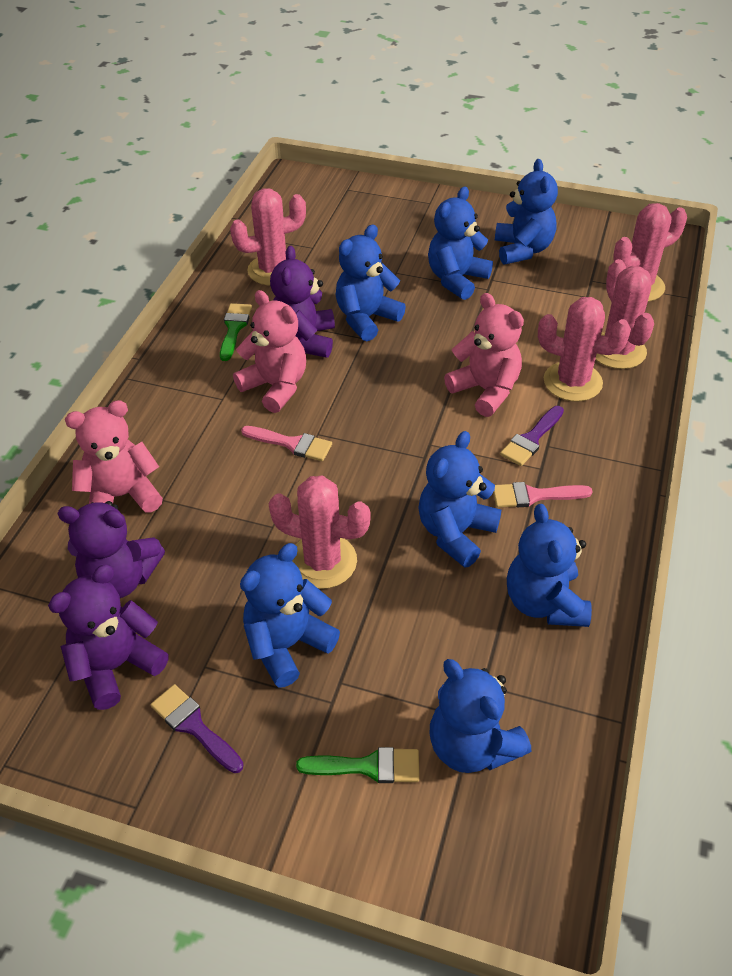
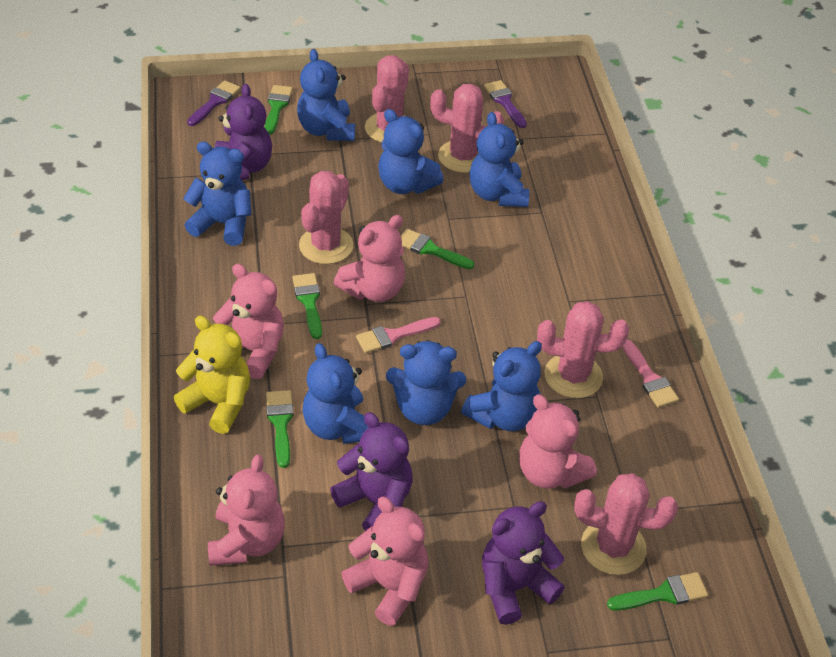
green brush: 2 -> 5
pink teddy bear: 3 -> 5
yellow teddy bear: 0 -> 1

